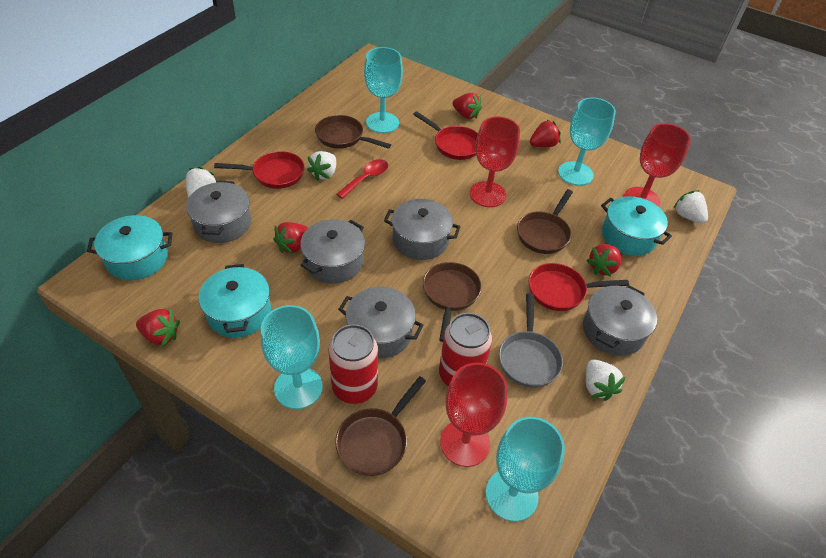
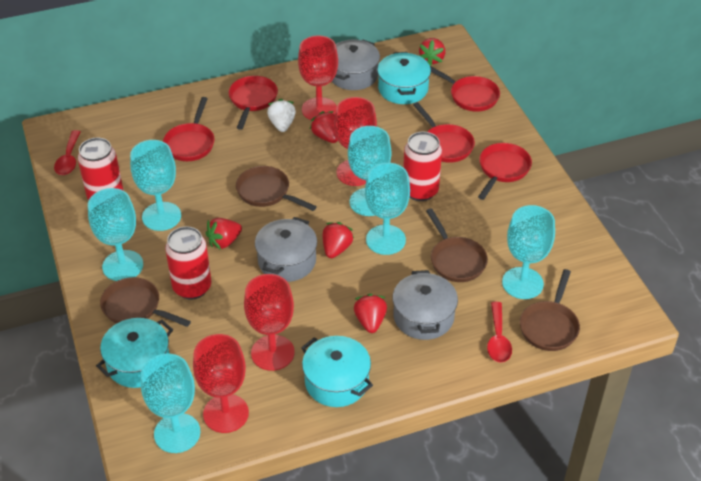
grey pan: 1 -> 0
grey pot: 5 -> 3
red can: 2 -> 3
red goblet: 3 -> 4
red pan: 3 -> 5
red spoon: 1 -> 2
turquoise goblet: 4 -> 6
white strawberry: 4 -> 1

